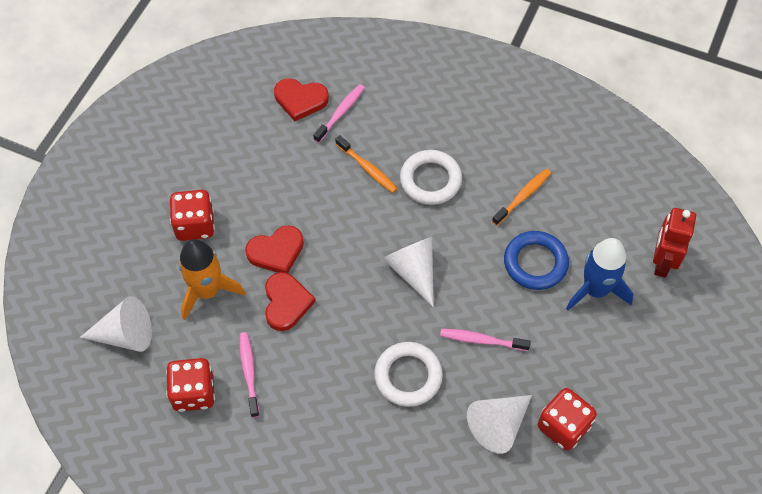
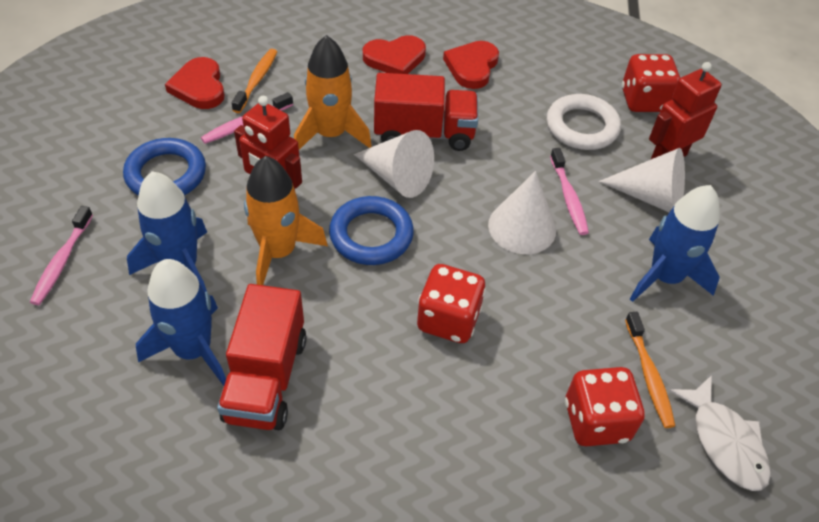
blue ring: 1 -> 2
blue rocket: 1 -> 3
orange rocket: 1 -> 2
red robot: 1 -> 2
red truck: 0 -> 2
white fish: 0 -> 1
white ring: 2 -> 1

